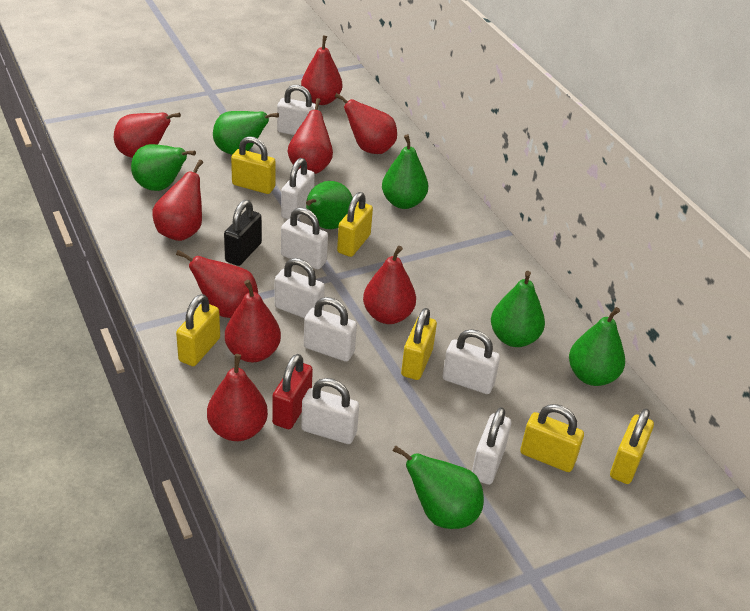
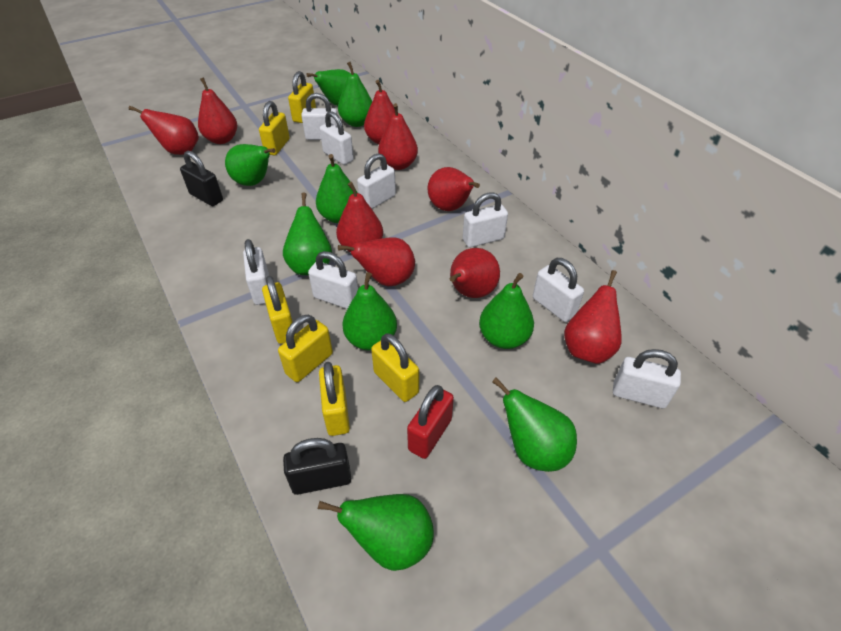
black padlock: 1 -> 2
green pear: 7 -> 9

